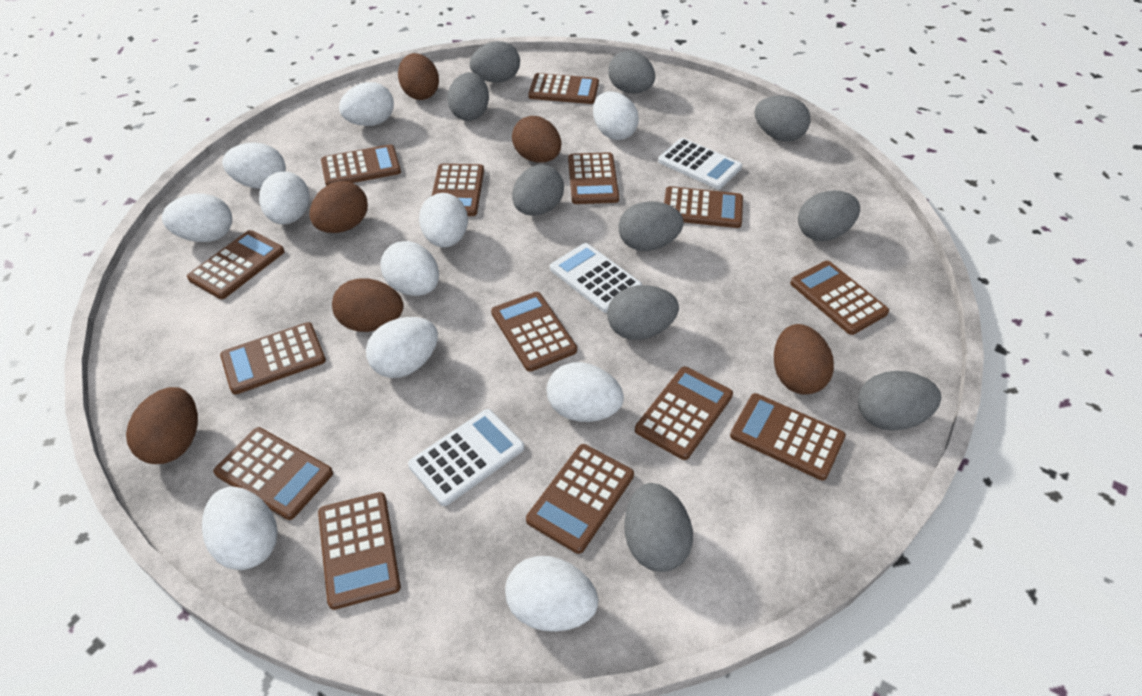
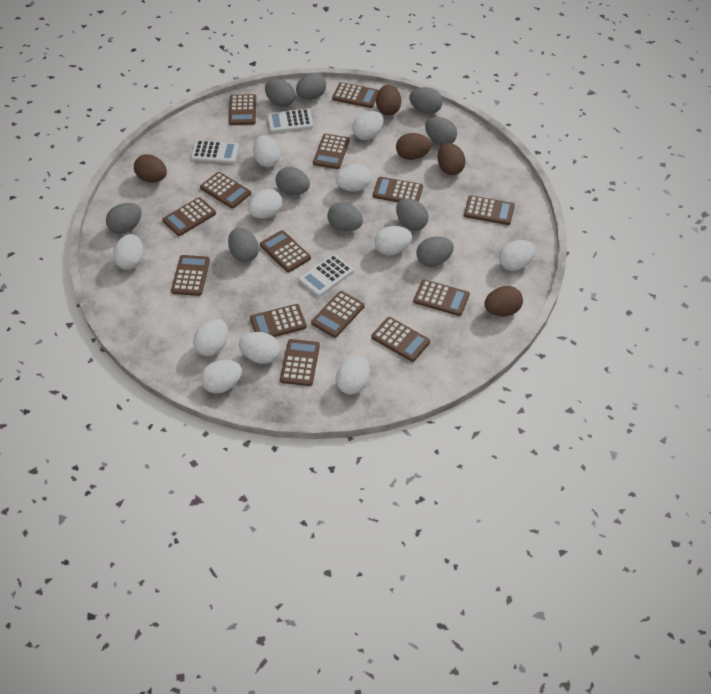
brown egg: 6 -> 5

